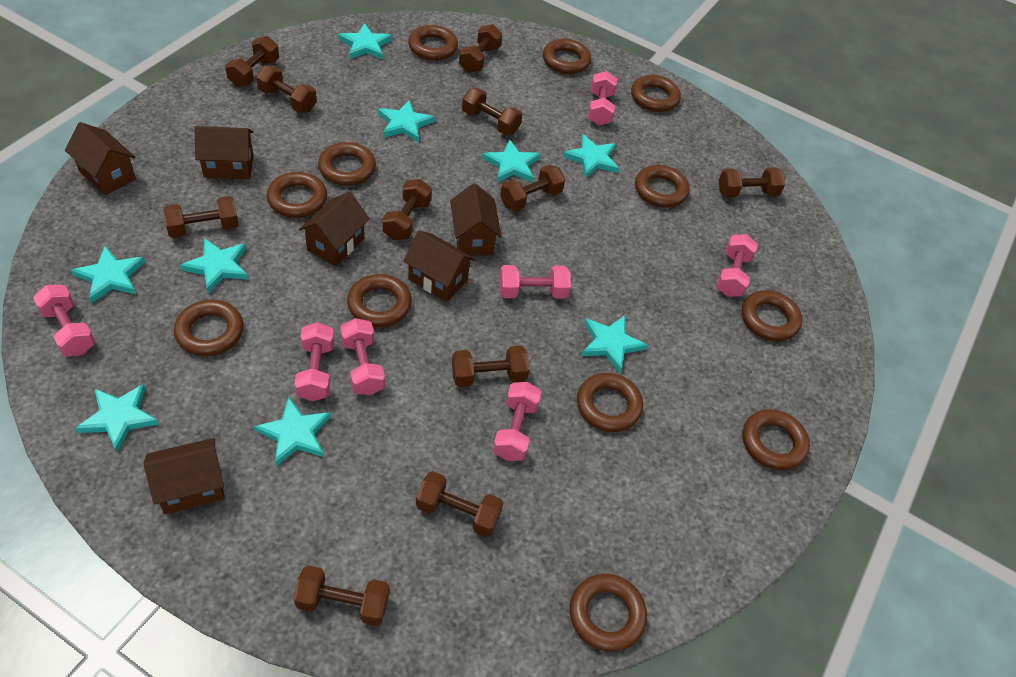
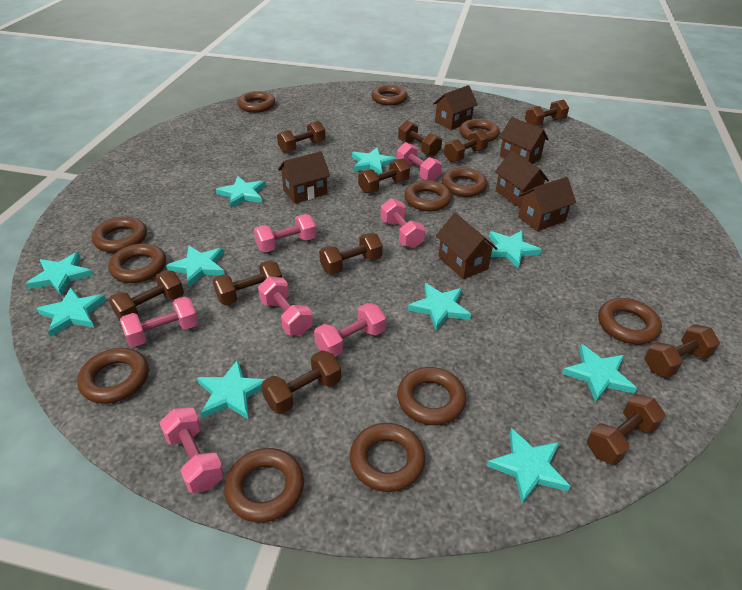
turquoise star: 9 -> 10

